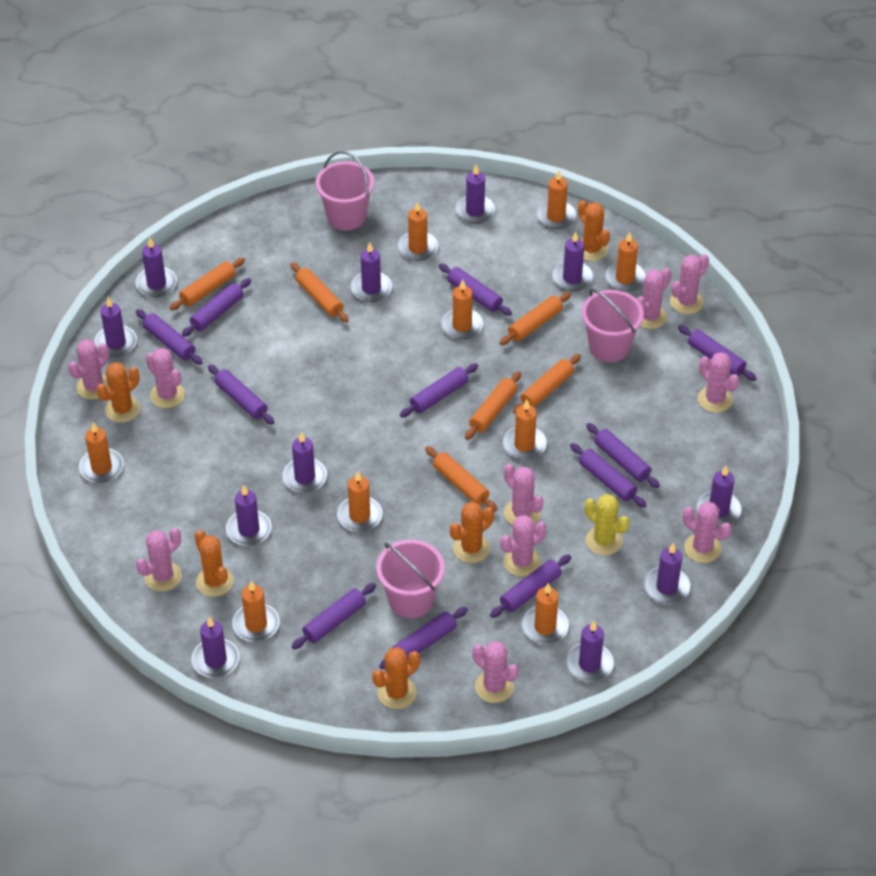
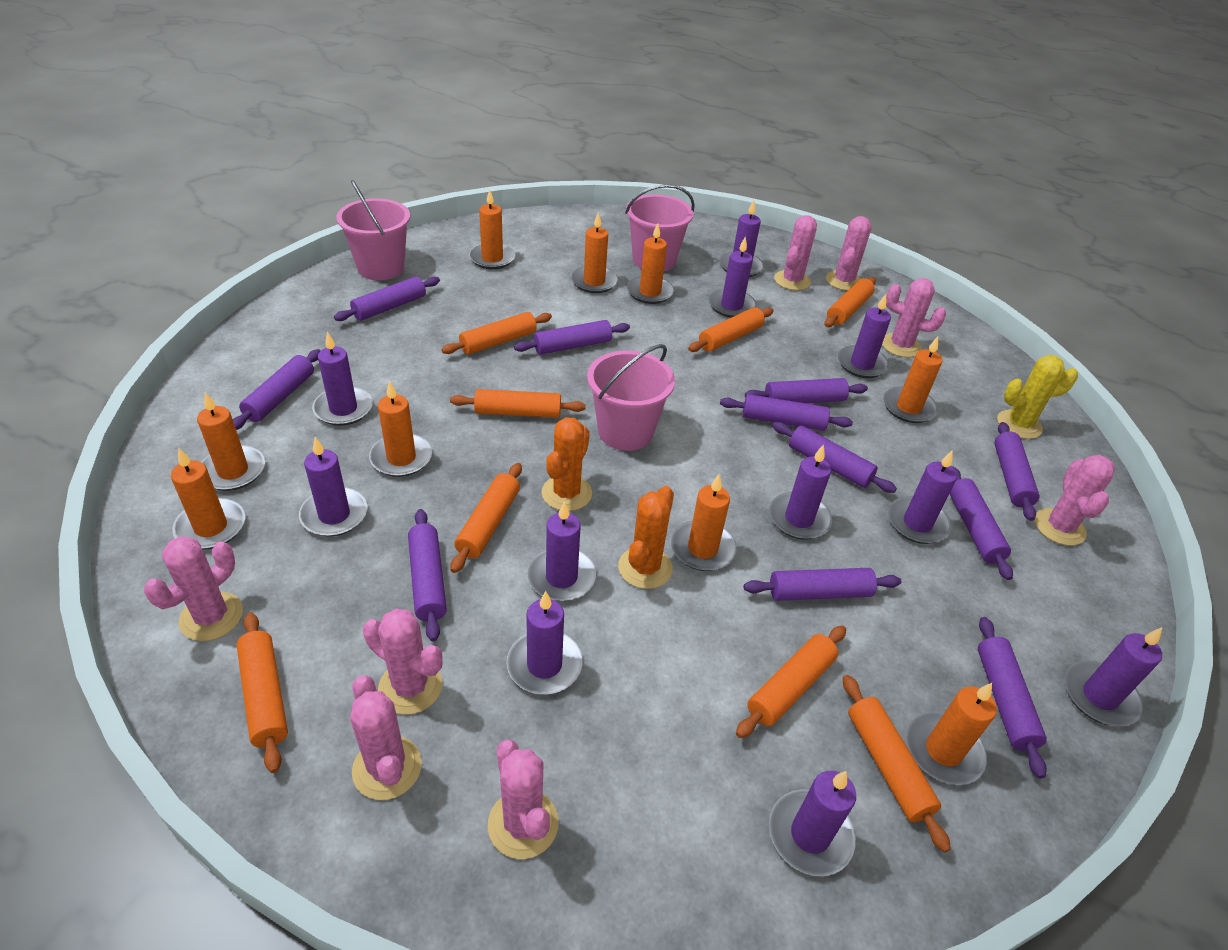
orange cactus: 5 -> 2
orange rolling pin: 6 -> 8
pink cactus: 10 -> 8

